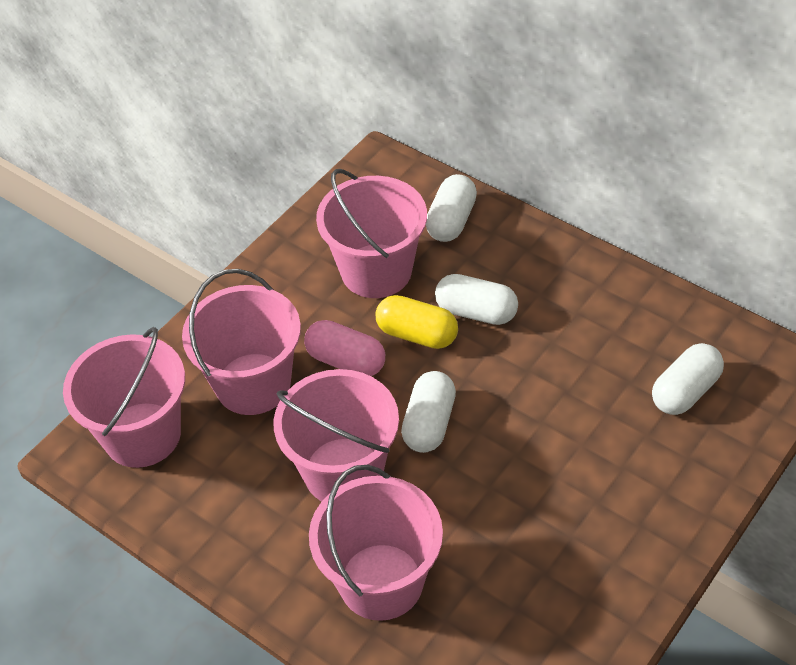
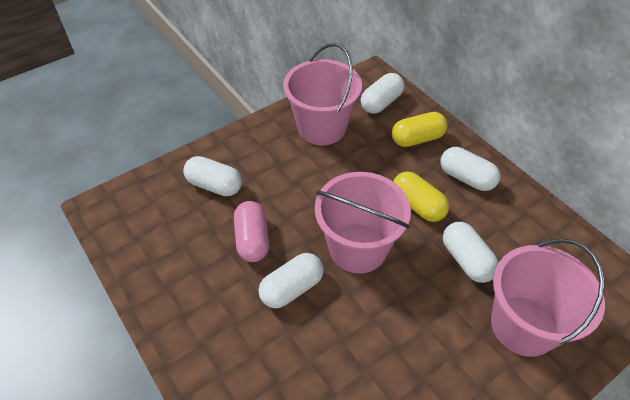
pink bucket: 5 -> 3
white capsule: 4 -> 5
yellow capsule: 1 -> 2

